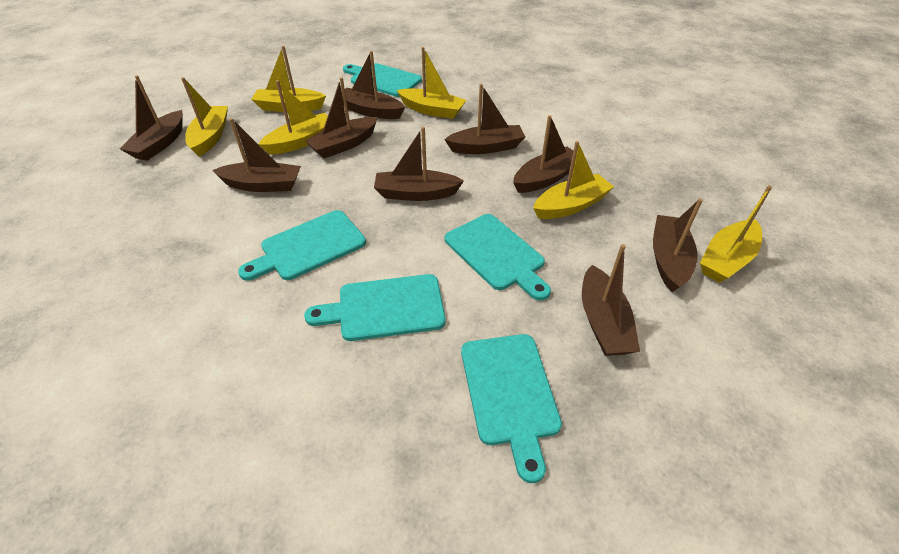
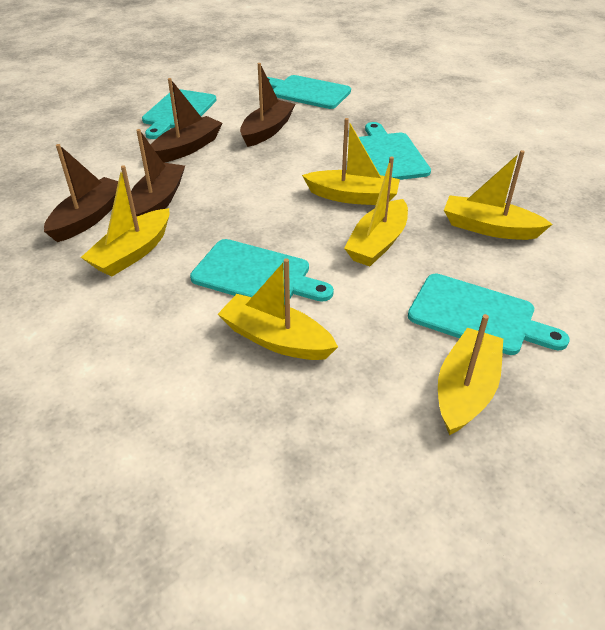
brown boat: 9 -> 4

